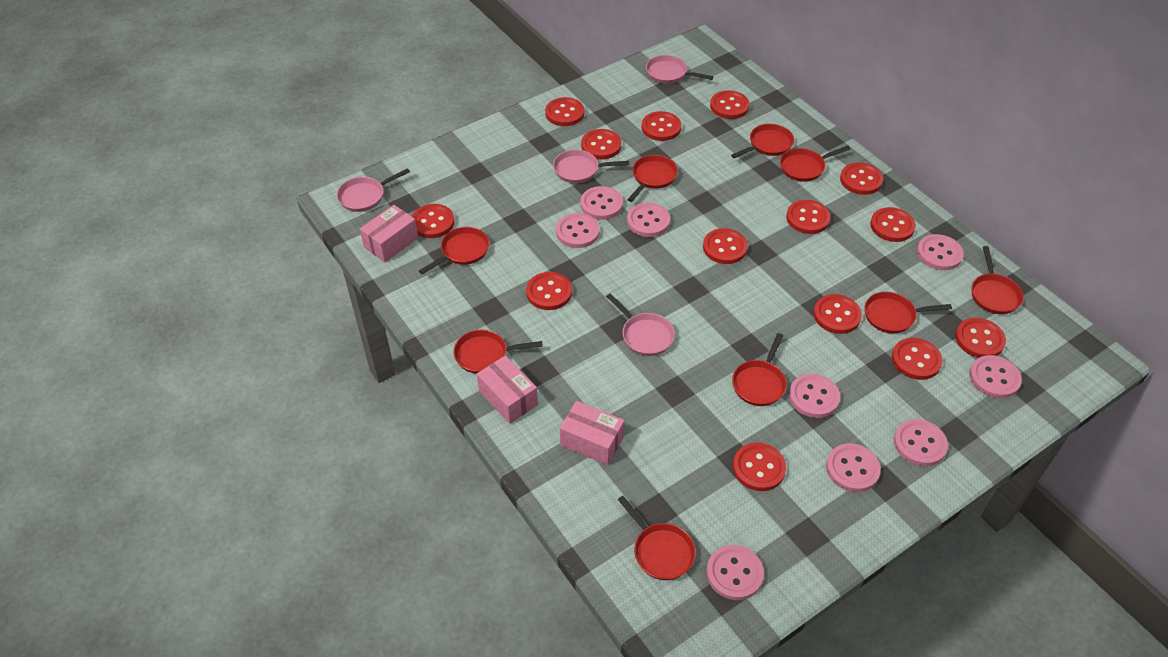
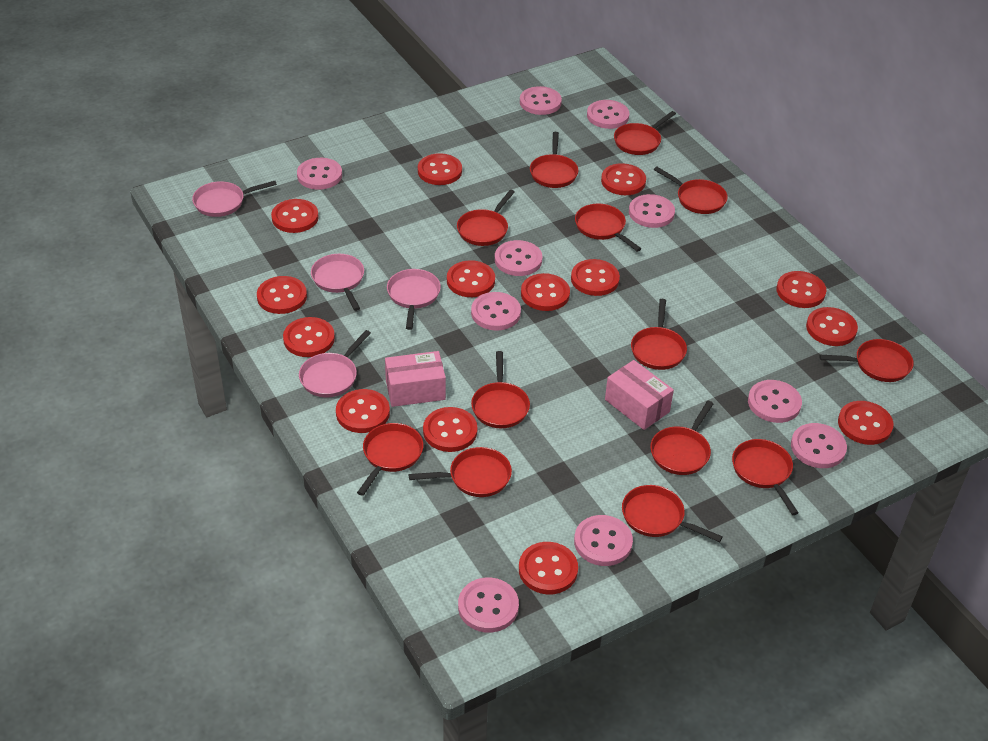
pink box: 3 -> 2
pink button: 9 -> 10
red pan: 9 -> 13

